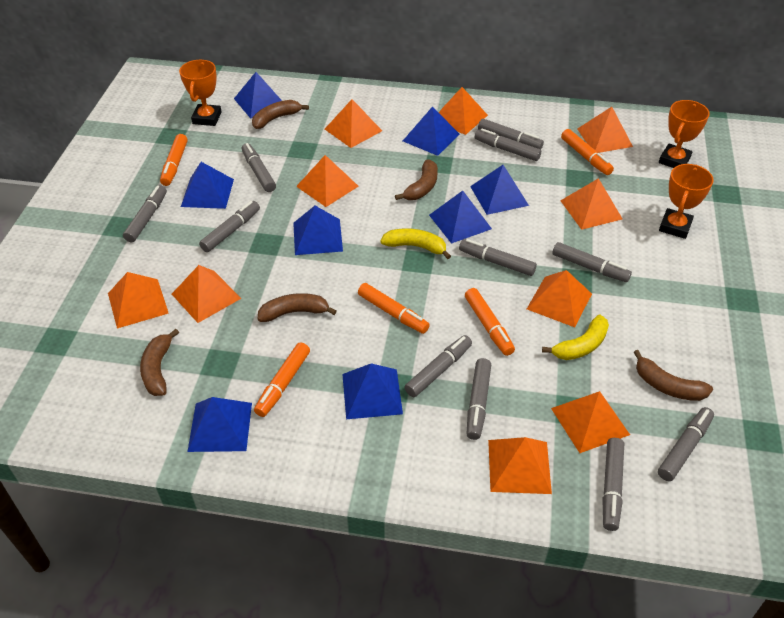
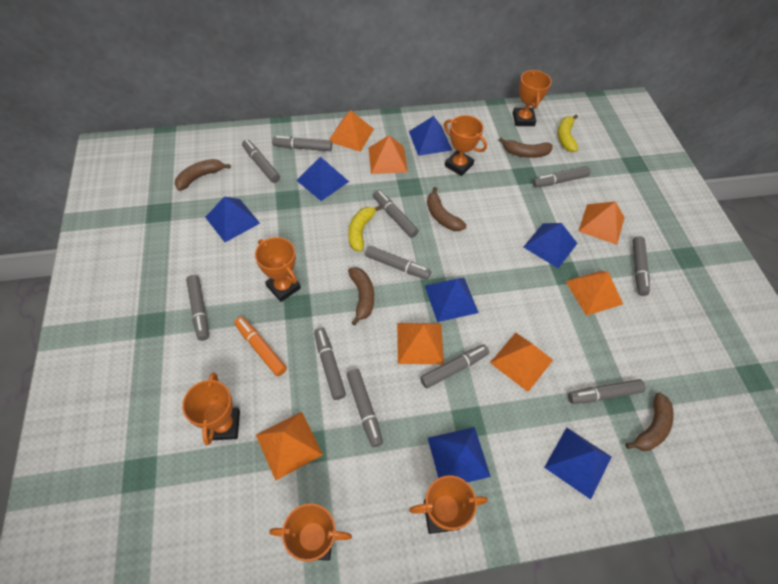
blue pyramid: 8 -> 7
orange marker: 5 -> 1
orange pyramid: 10 -> 7
orange trophy: 3 -> 6

